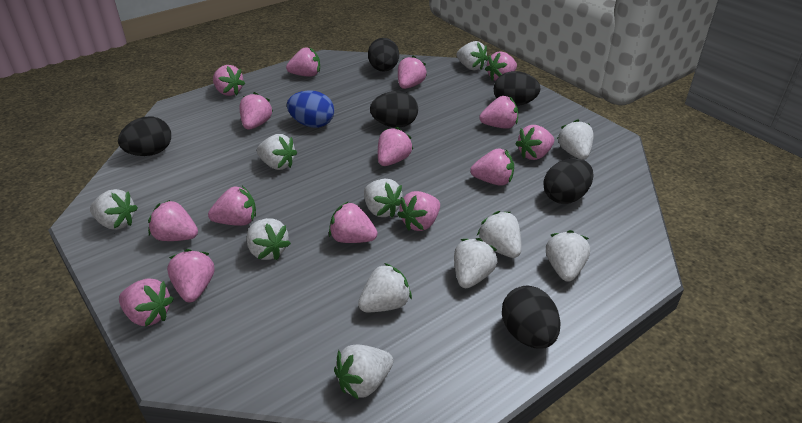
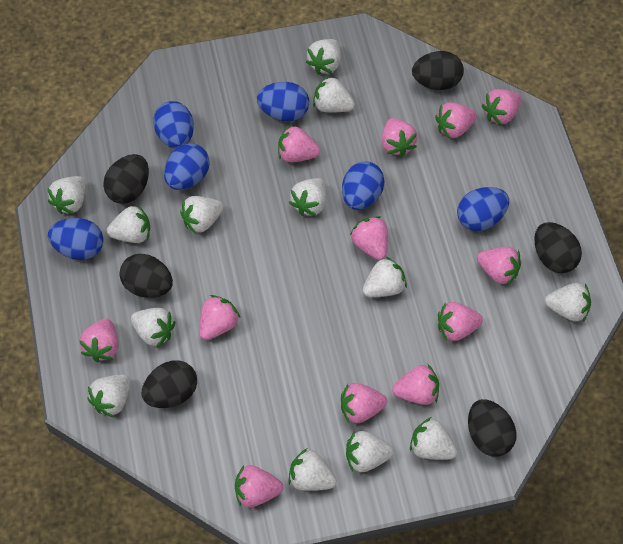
blue egg: 1 -> 6
pink strawberry: 15 -> 12
white strawberry: 11 -> 13

